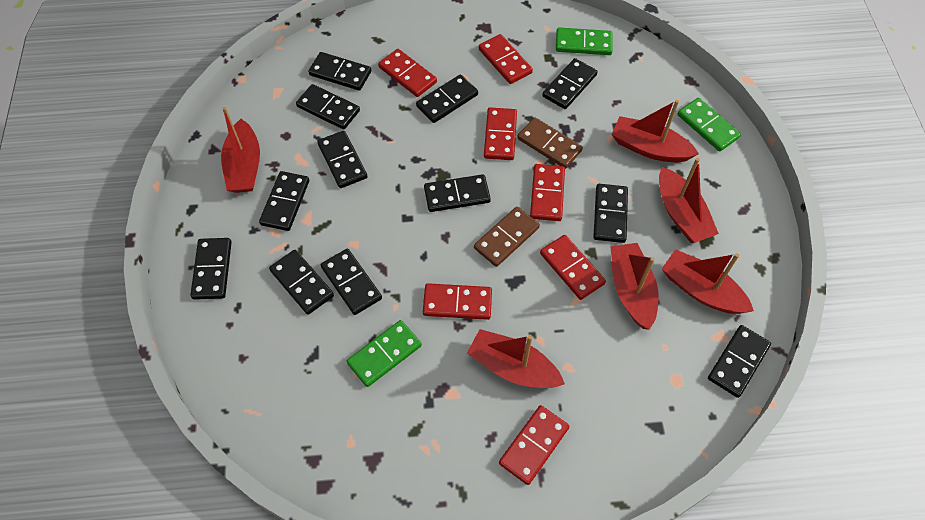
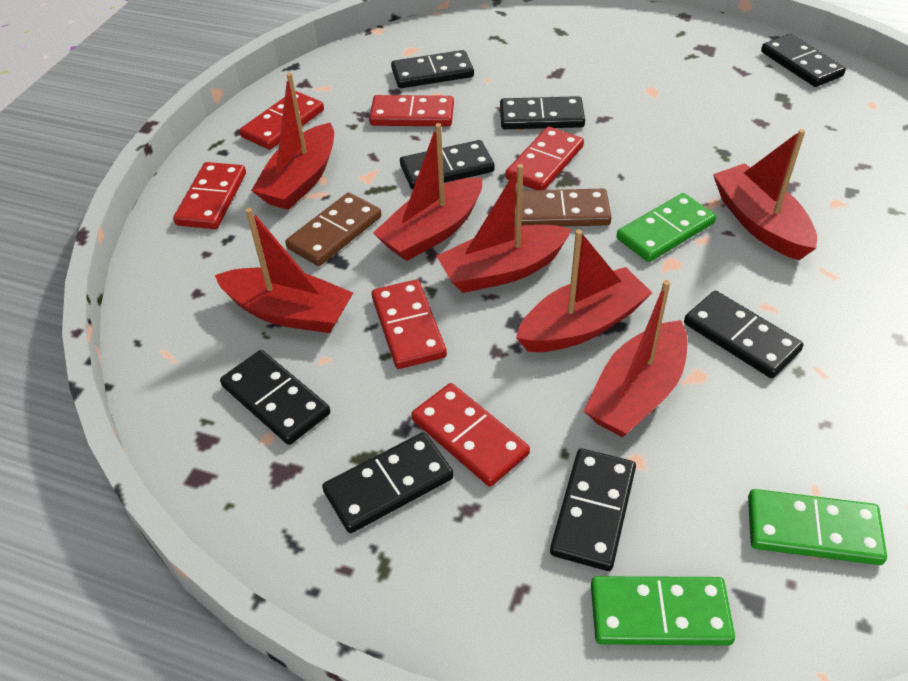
black domino: 12 -> 8
red boat: 6 -> 7
red domino: 7 -> 6

